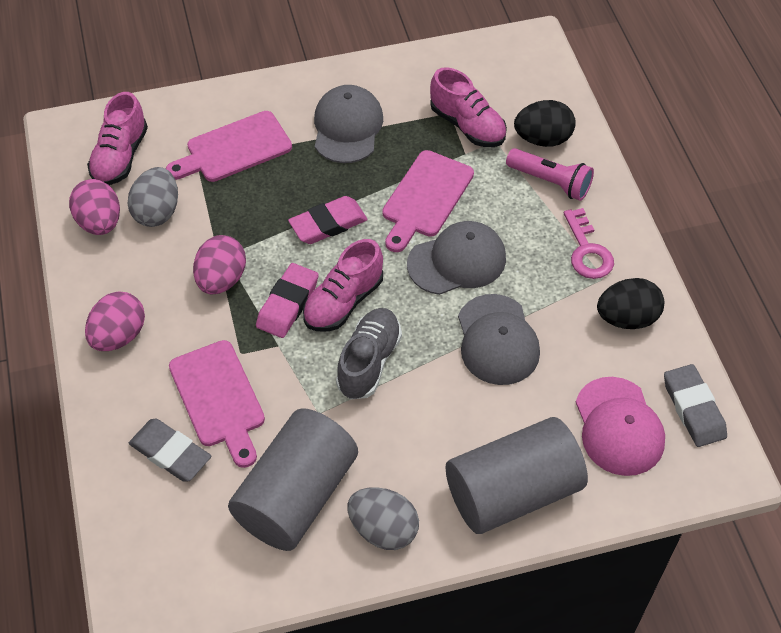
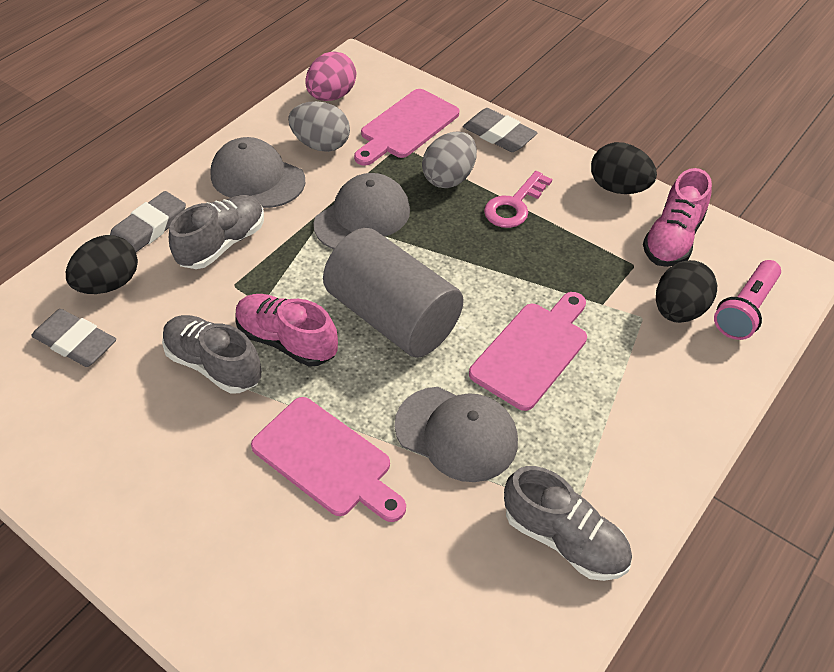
black egg: 2 -> 3
grey cylinder: 2 -> 1
grey eraser: 2 -> 3
grey shoe: 1 -> 3
pink cap: 1 -> 0
pink egg: 3 -> 1
pink eraser: 2 -> 0
pink shoe: 3 -> 2

